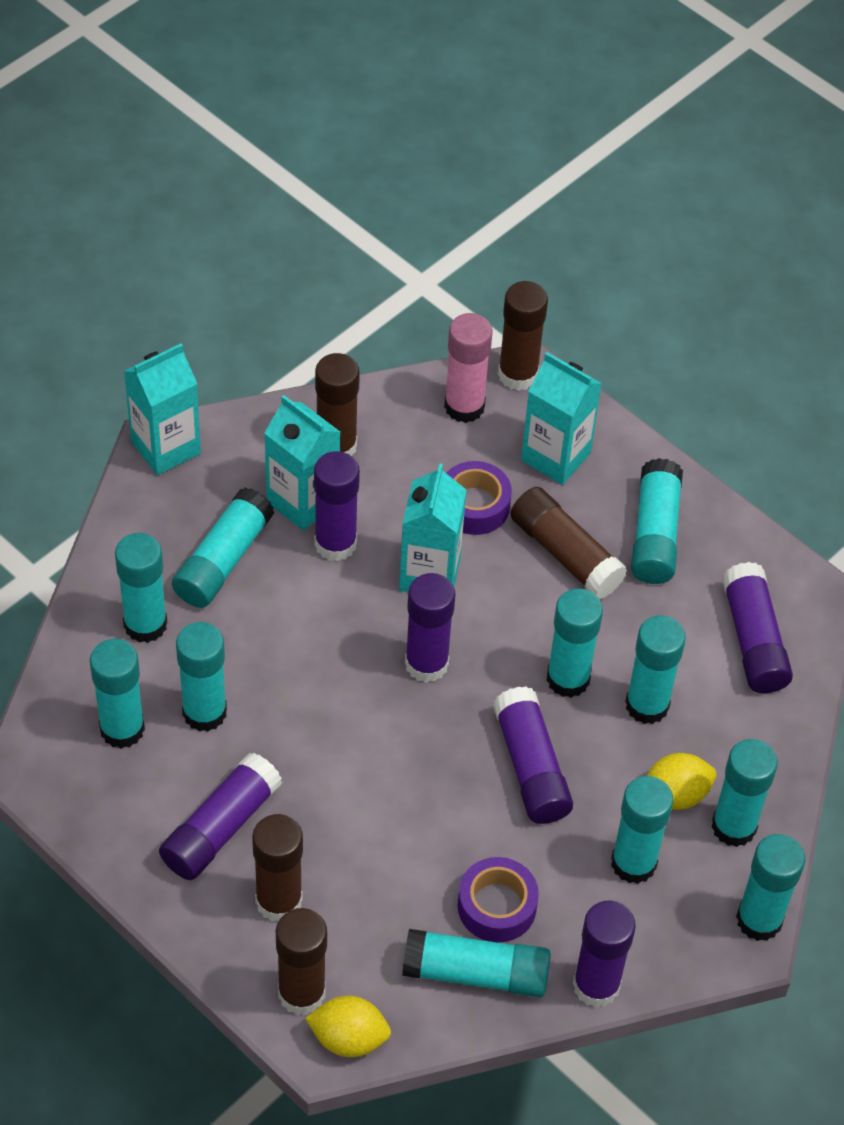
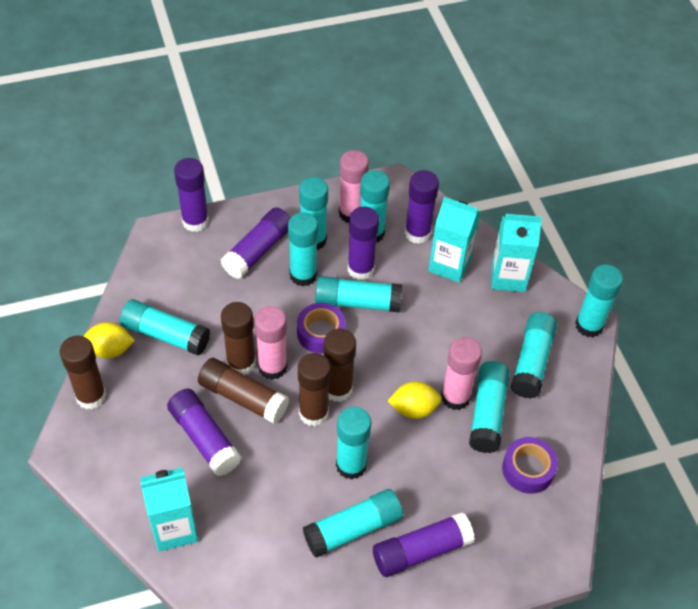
pink glue stick: 1 -> 3
turquoise carton: 4 -> 3
turquoise glue stick: 11 -> 10

